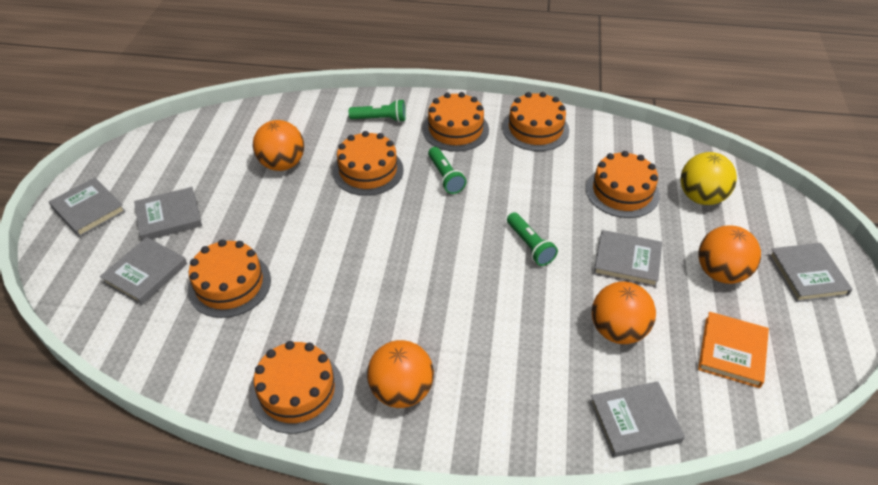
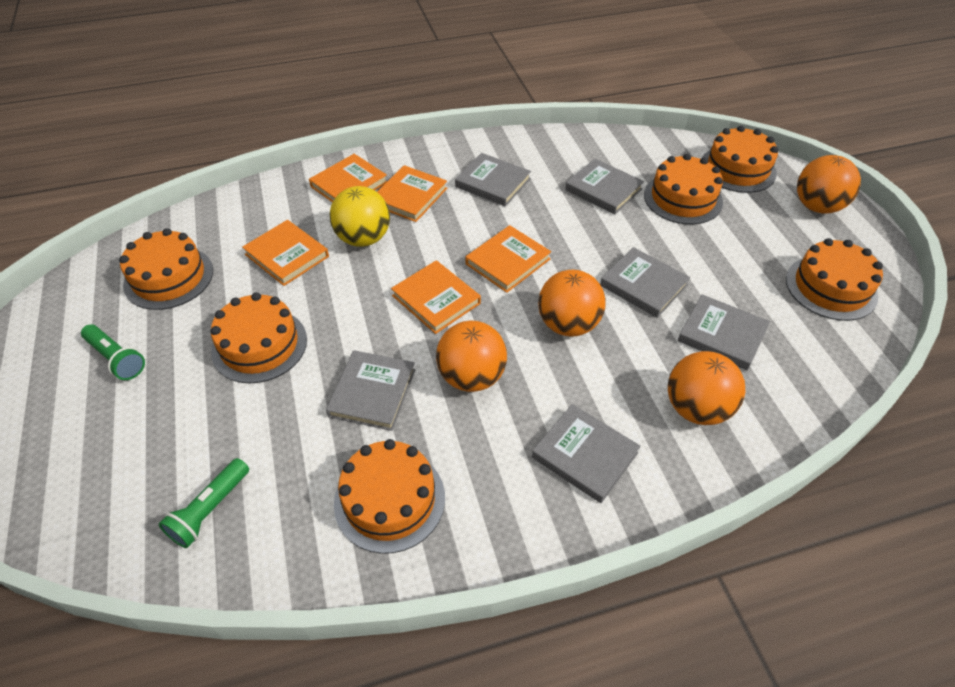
green flashlight: 3 -> 2
orange book: 1 -> 5

